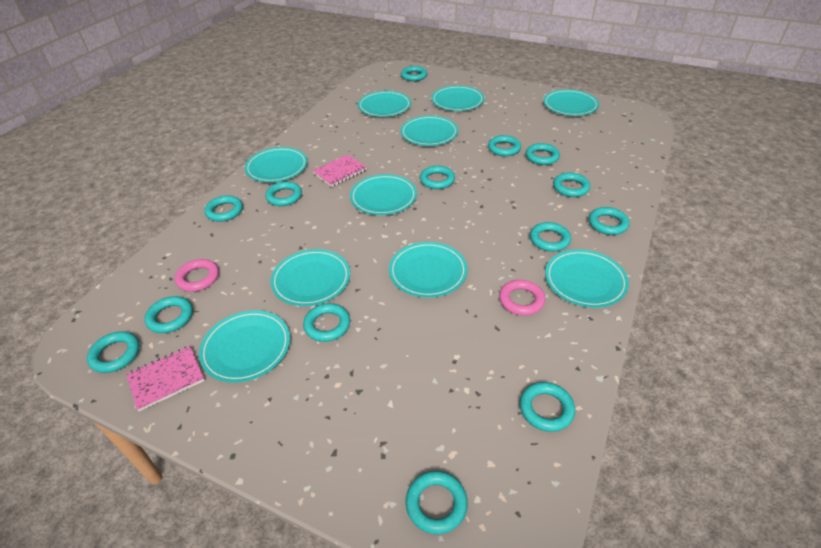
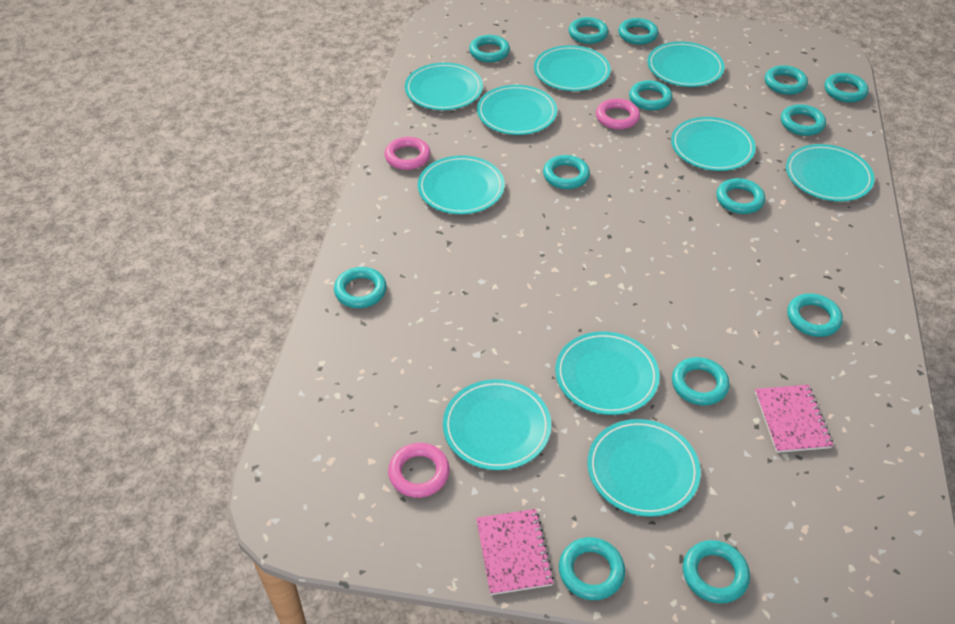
pink ring: 2 -> 3

